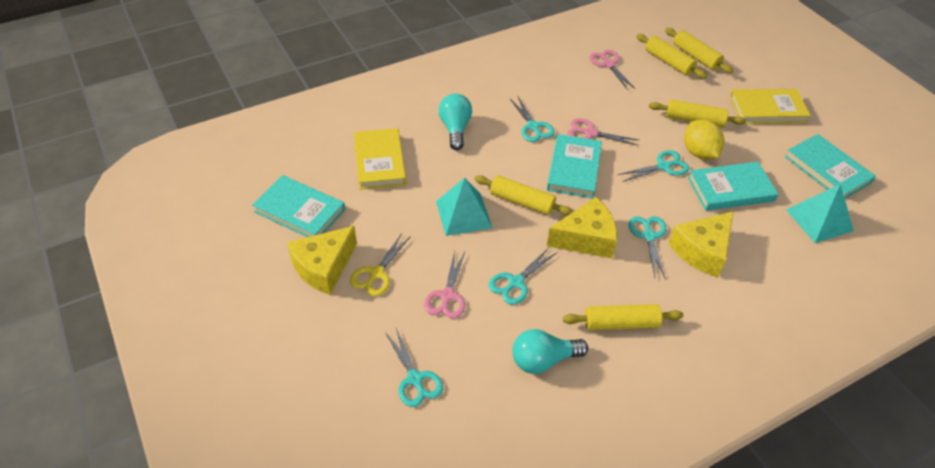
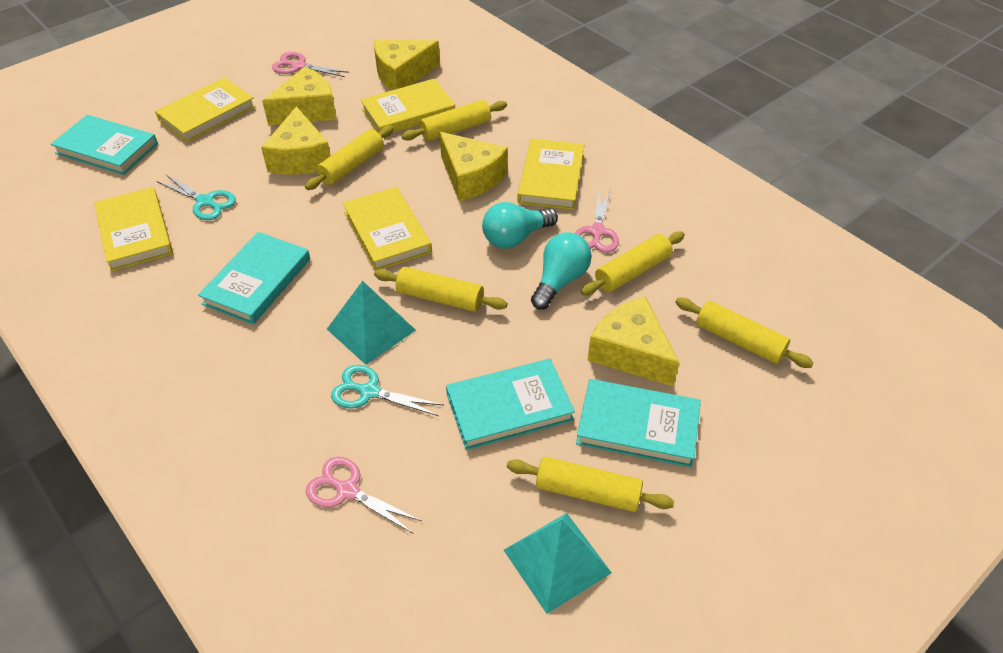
turquoise scissors: 5 -> 2
yellow book: 2 -> 5
yellow cheese: 3 -> 5
yellow lemon: 1 -> 0
yellow rolling pin: 5 -> 6
yellow scissors: 1 -> 0

